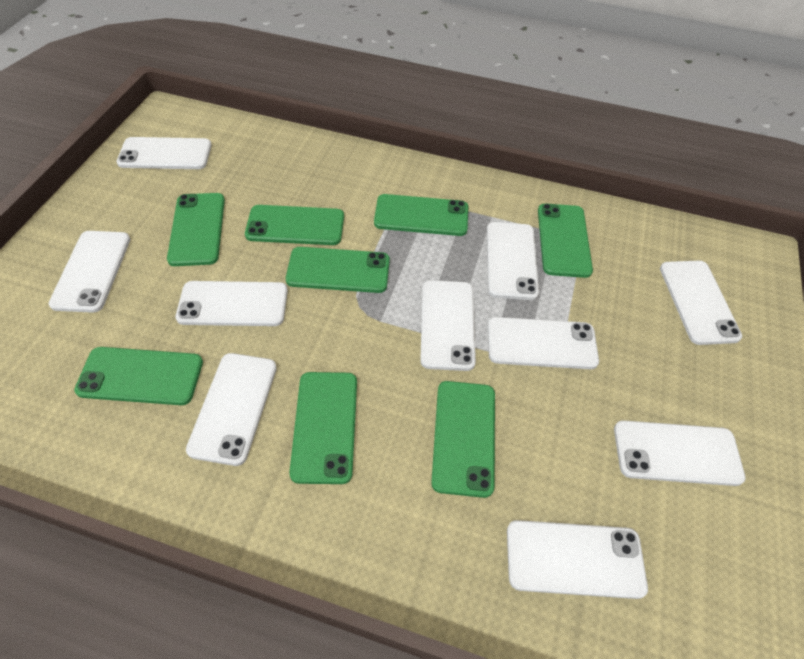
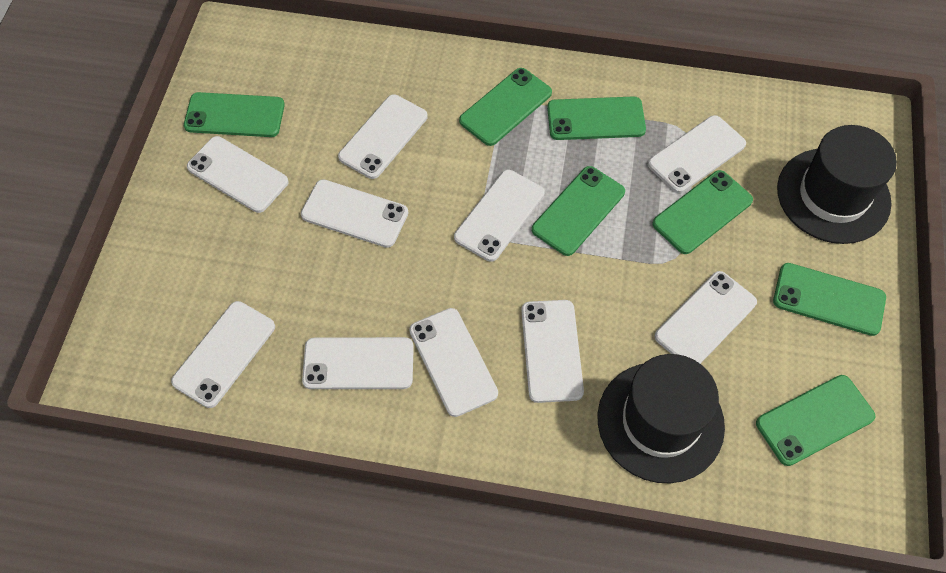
black hat: 0 -> 2
green phone: 8 -> 7

